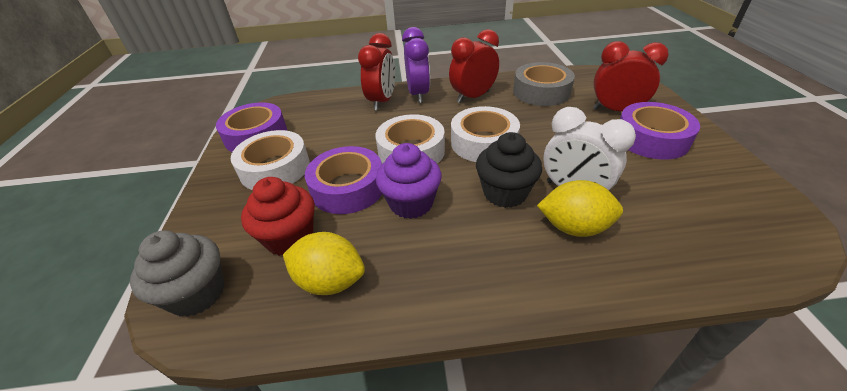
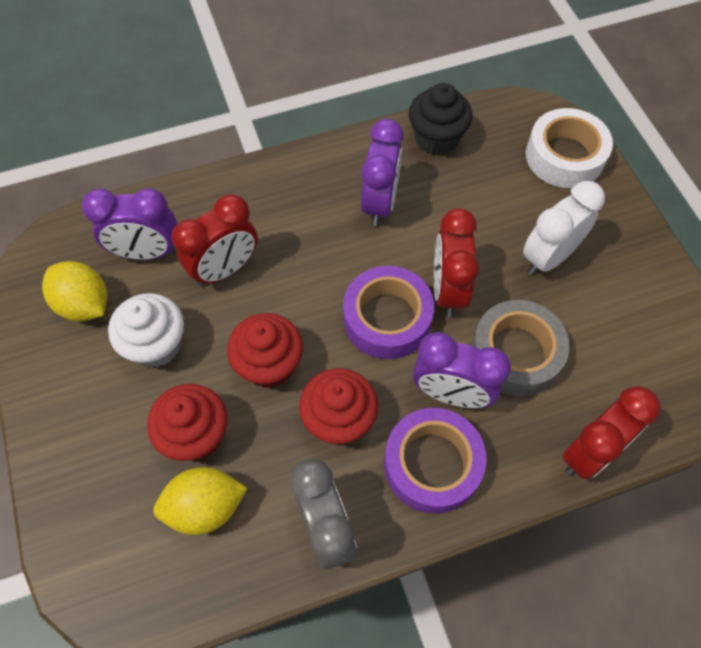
grey clock: 0 -> 1
grey cupcake: 1 -> 0
purple clock: 1 -> 3
purple cupcake: 1 -> 0
purple tape: 3 -> 2
red cupcake: 1 -> 3
white cupcake: 0 -> 1
white tape: 3 -> 1

